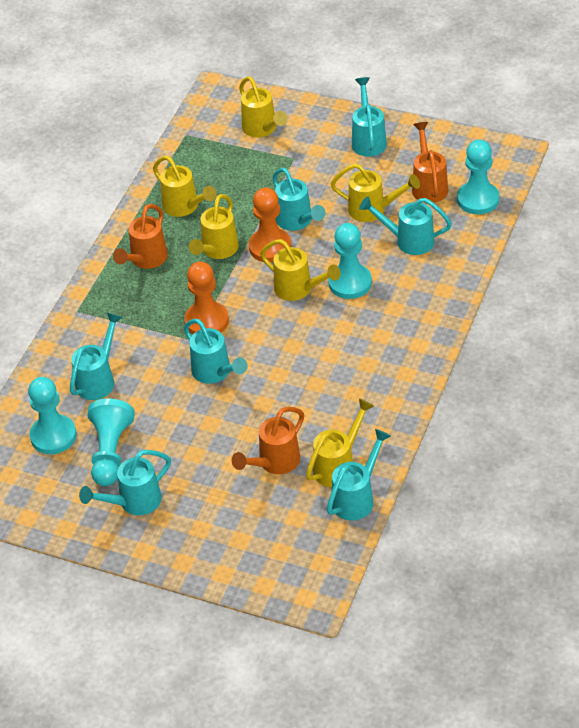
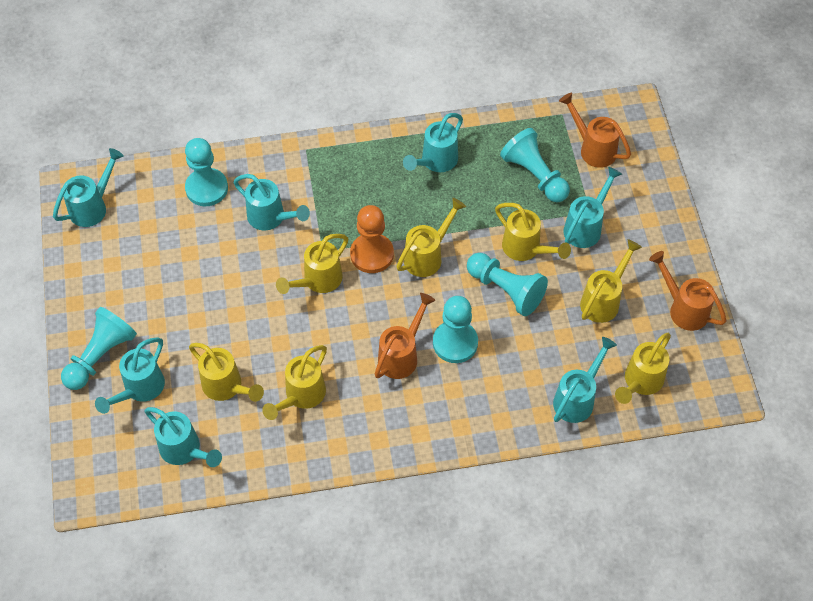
orange pawn: 2 -> 1
turquoise pawn: 4 -> 5
yellow watering can: 6 -> 7

